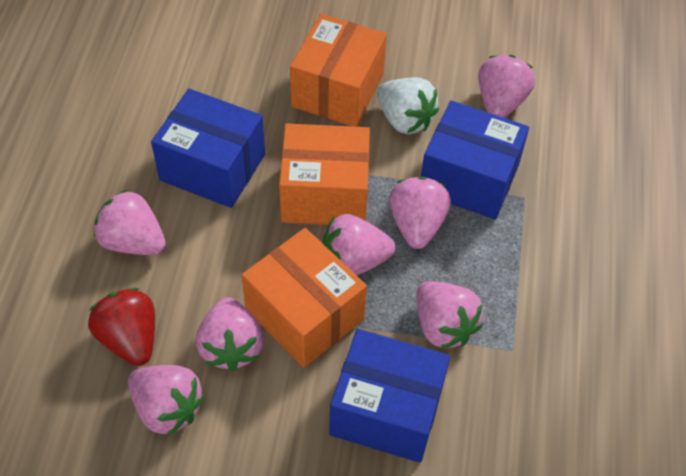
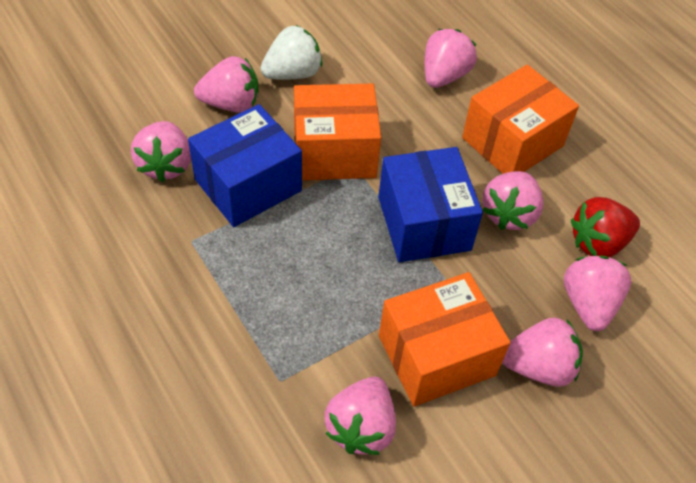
blue box: 3 -> 2

